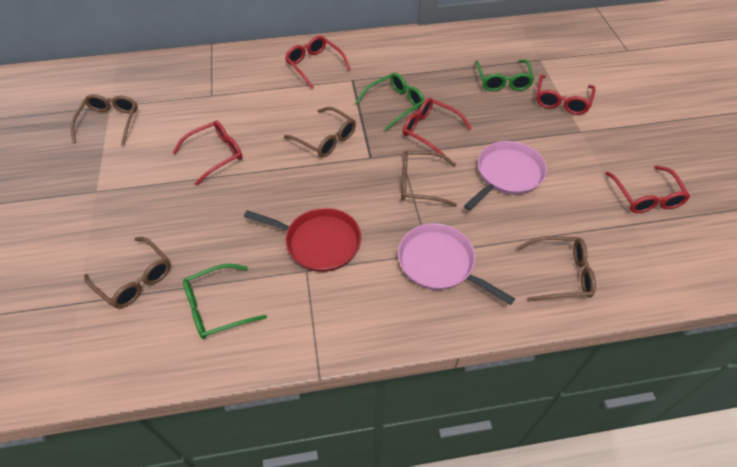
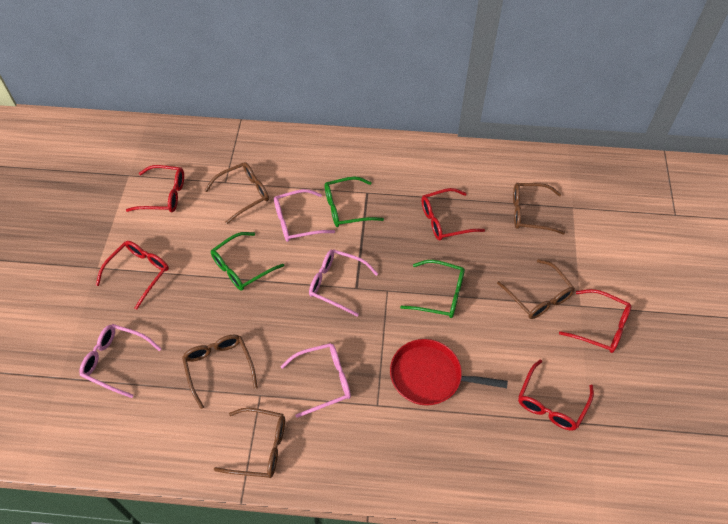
pink glasses: 0 -> 4
pink pan: 2 -> 0

